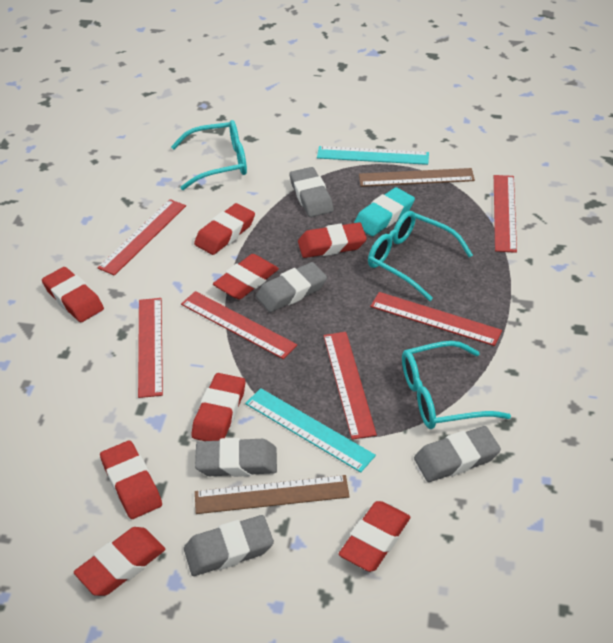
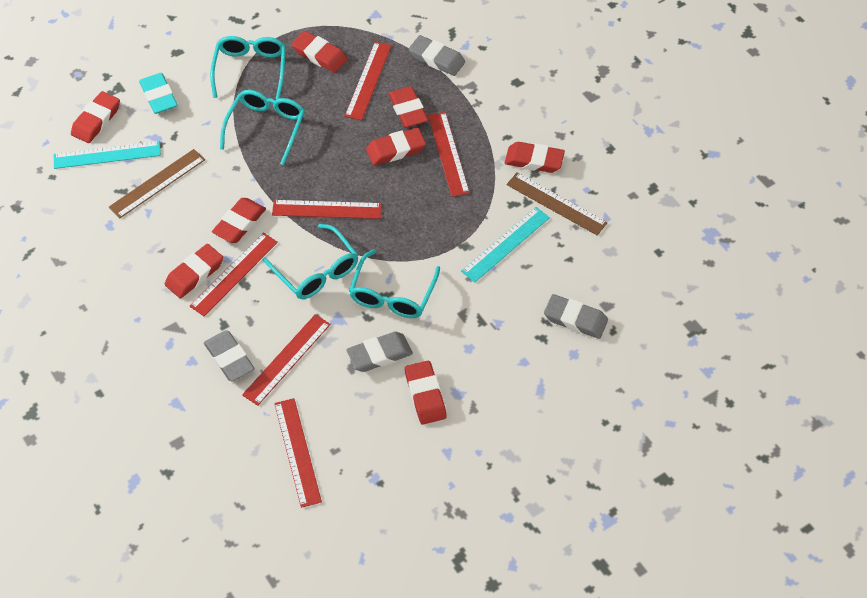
grey eraser: 5 -> 4
turquoise glasses: 3 -> 4

